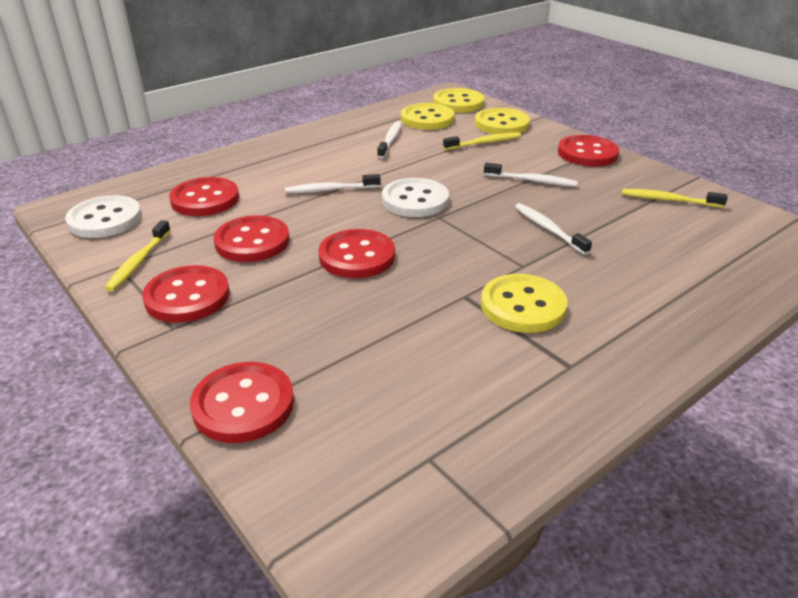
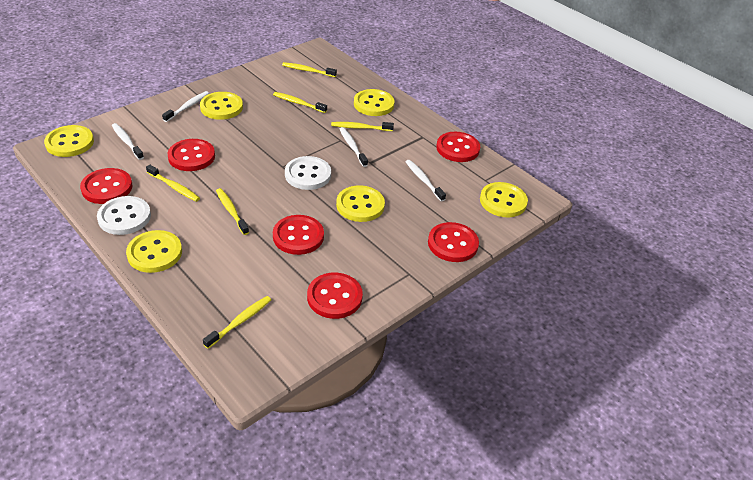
yellow button: 4 -> 6
yellow toothbrush: 3 -> 6

